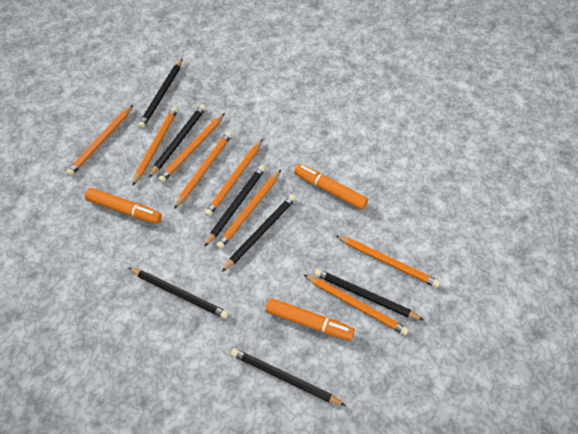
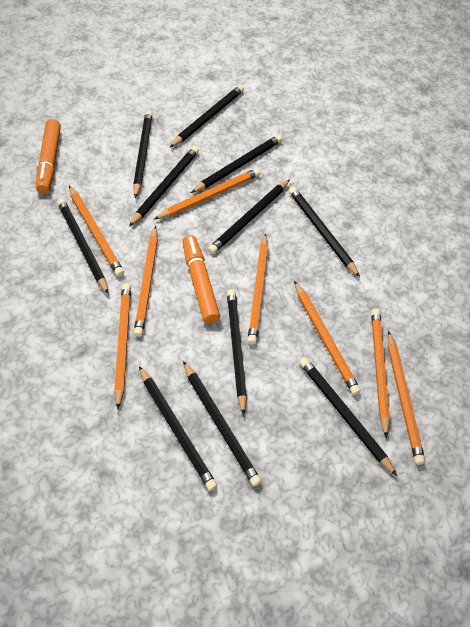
black pencil: 7 -> 11
orange marker: 3 -> 2

